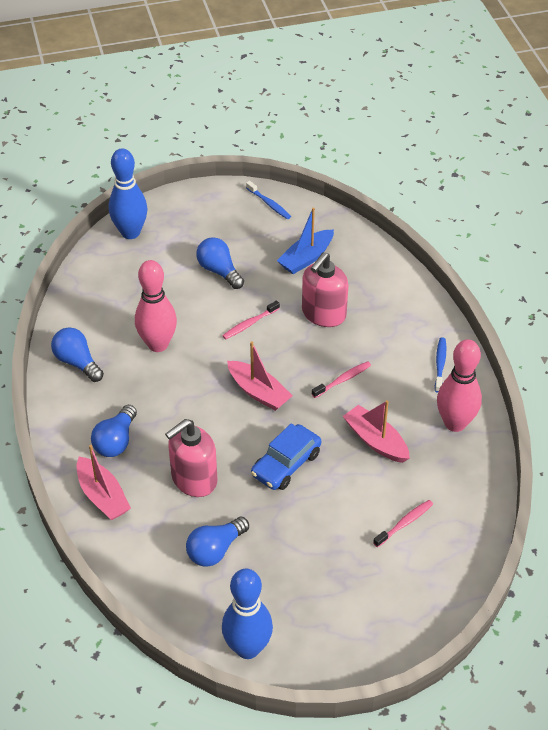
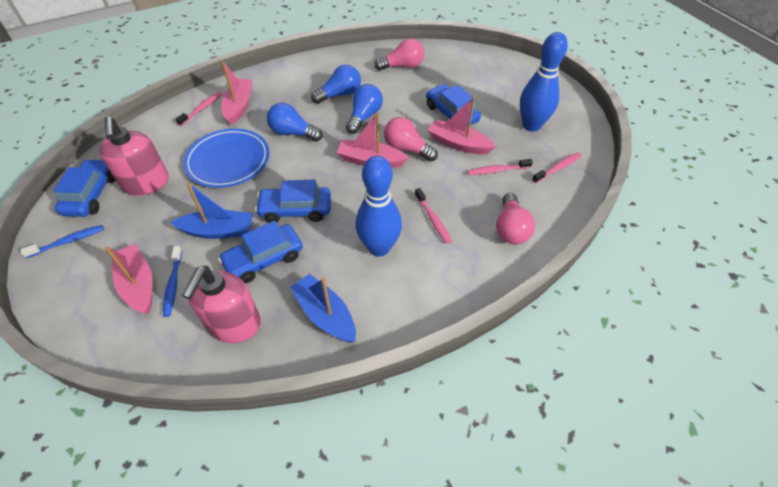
blue boat: 1 -> 2
blue car: 1 -> 4
blue light bulb: 4 -> 3
blue plate: 0 -> 1
pink boat: 3 -> 4
pink bowling pin: 2 -> 0
pink light bulb: 0 -> 3
pink toothbrush: 3 -> 4

